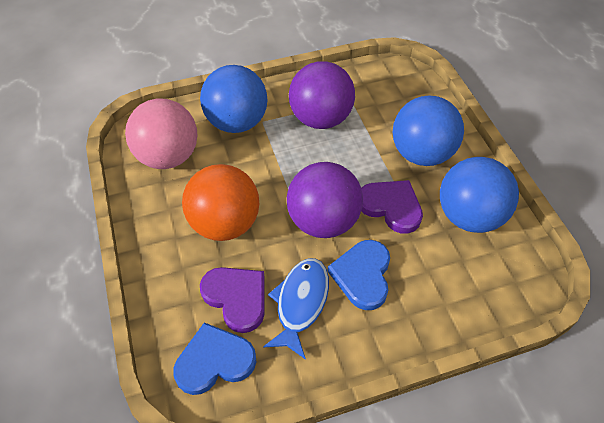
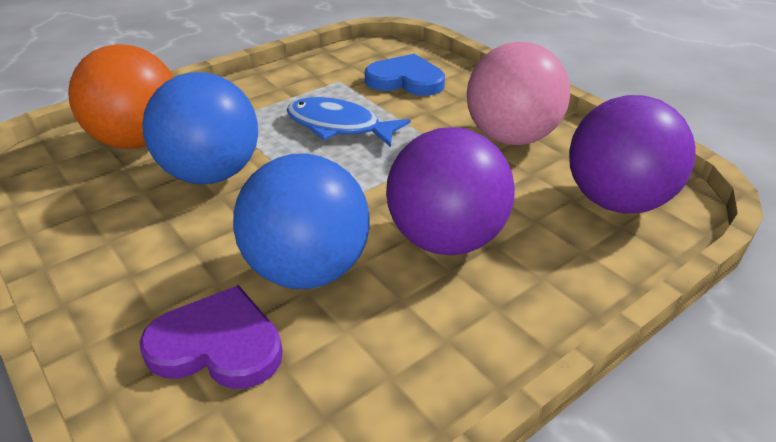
blue ball: 3 -> 2
blue heart: 2 -> 1
purple heart: 2 -> 1

